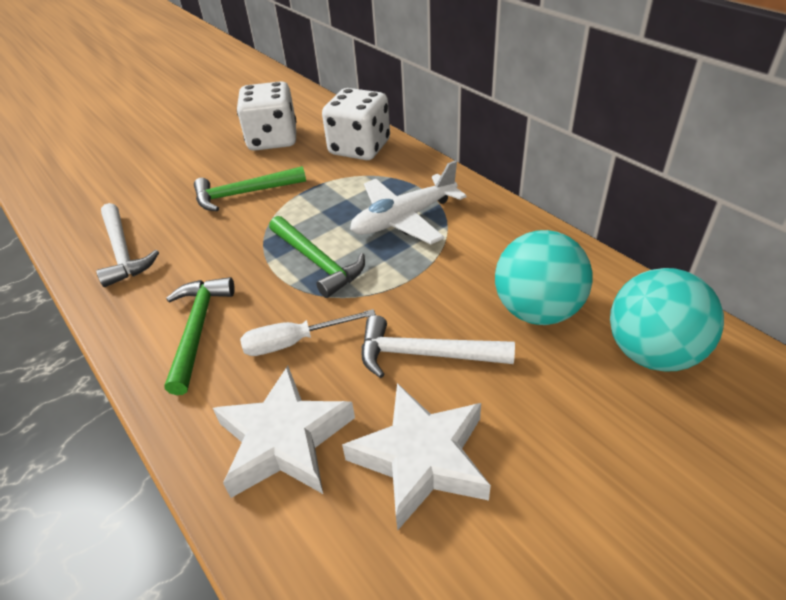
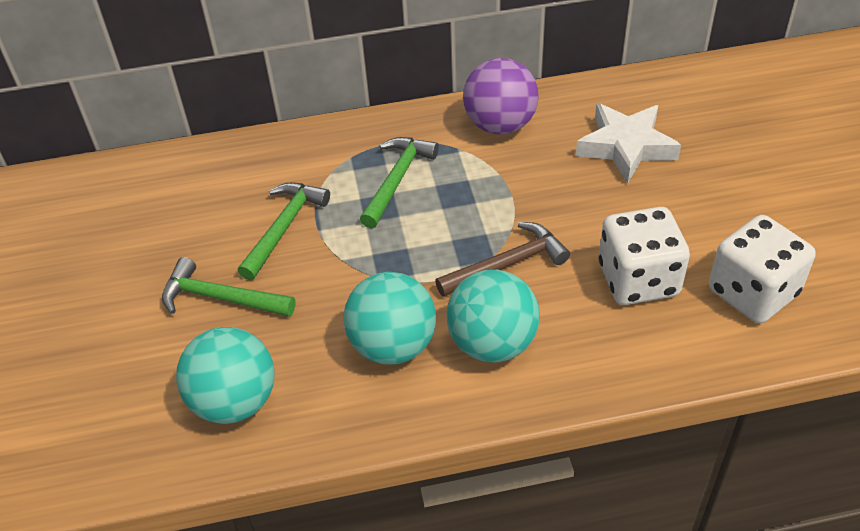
brown hammer: 0 -> 1
purple ball: 0 -> 1
turquoise ball: 2 -> 3
white hammer: 2 -> 0
white plane: 1 -> 0
white screwdriver: 1 -> 0
white star: 2 -> 1

